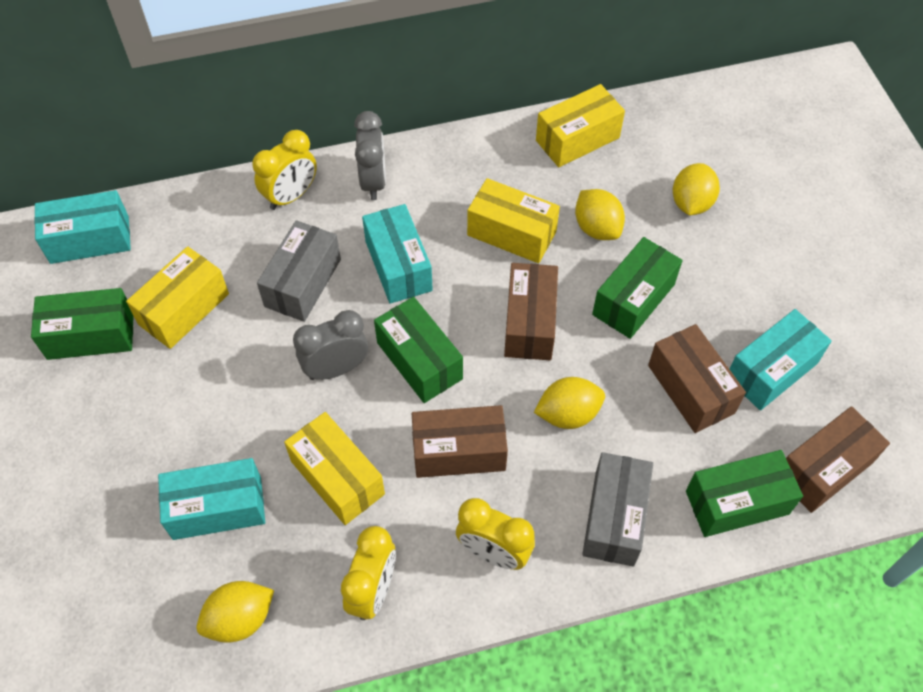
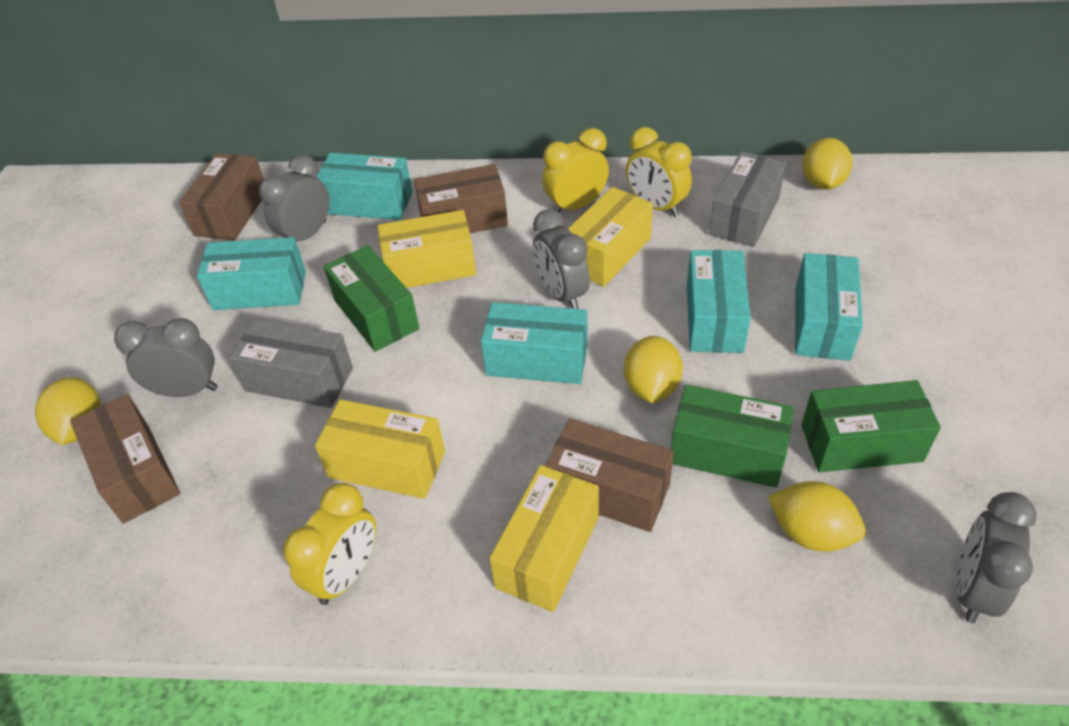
green box: 4 -> 3
grey clock: 2 -> 4
turquoise box: 4 -> 5

